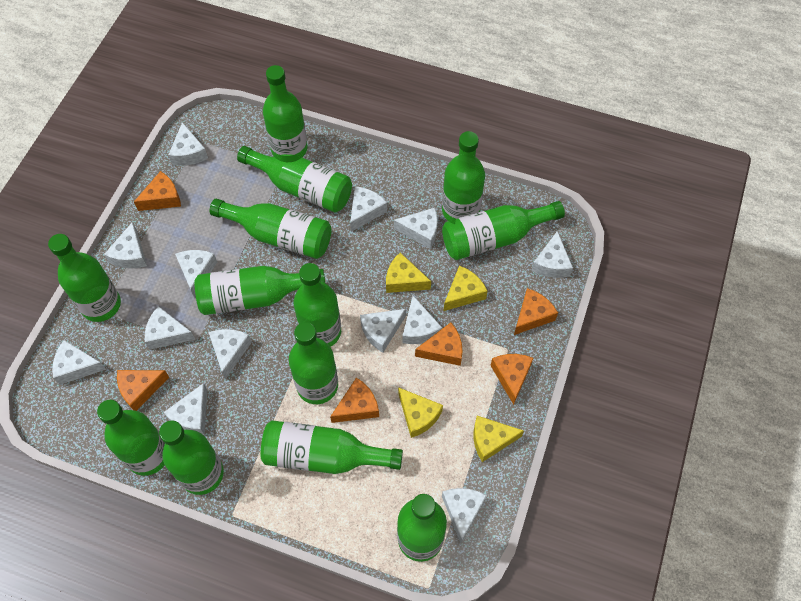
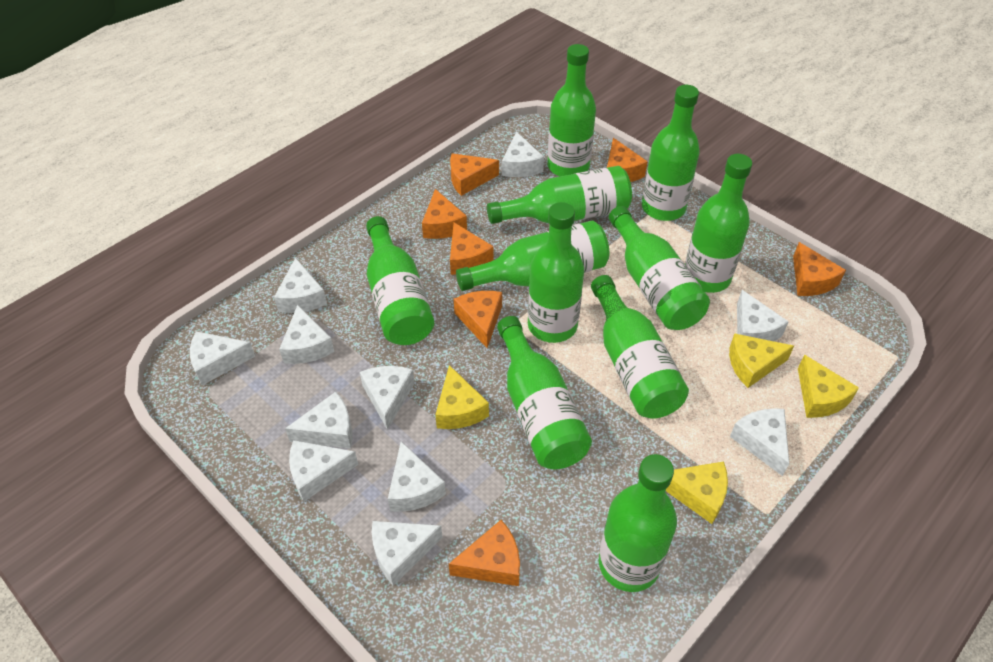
green bottle: 13 -> 11
orange cheese: 6 -> 7
white cheese: 13 -> 11

